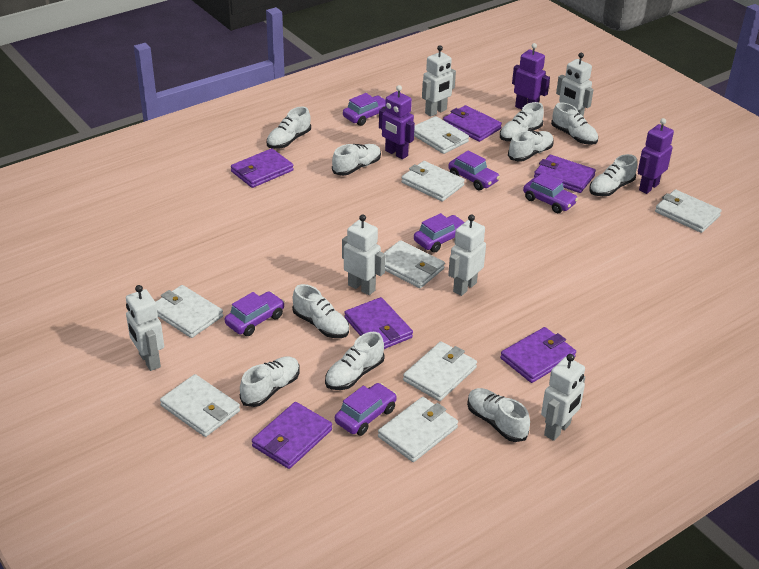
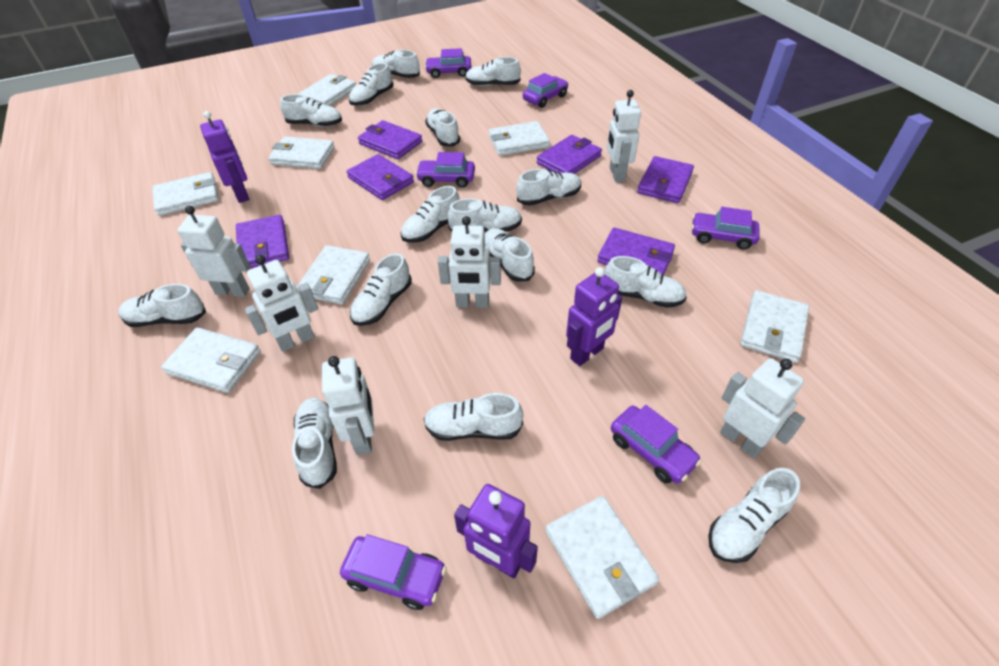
white shoe: 10 -> 15

